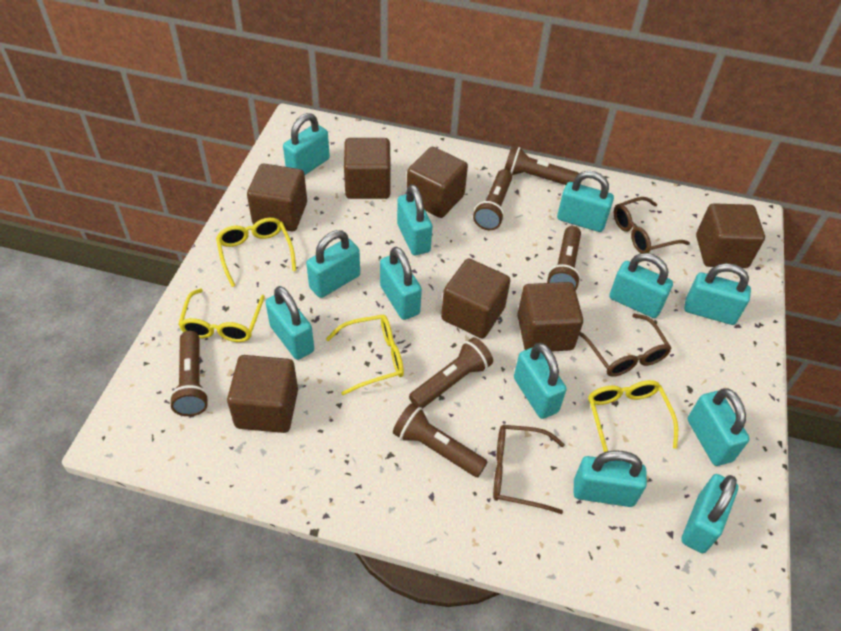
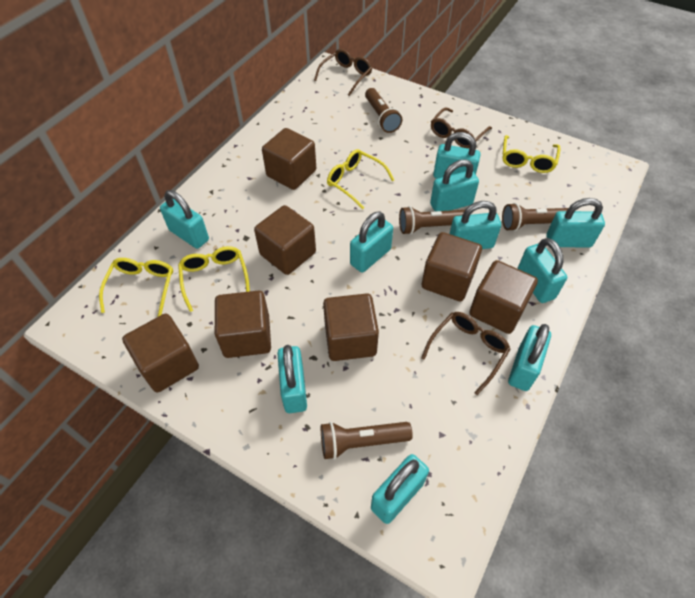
brown flashlight: 6 -> 4
turquoise padlock: 12 -> 10

